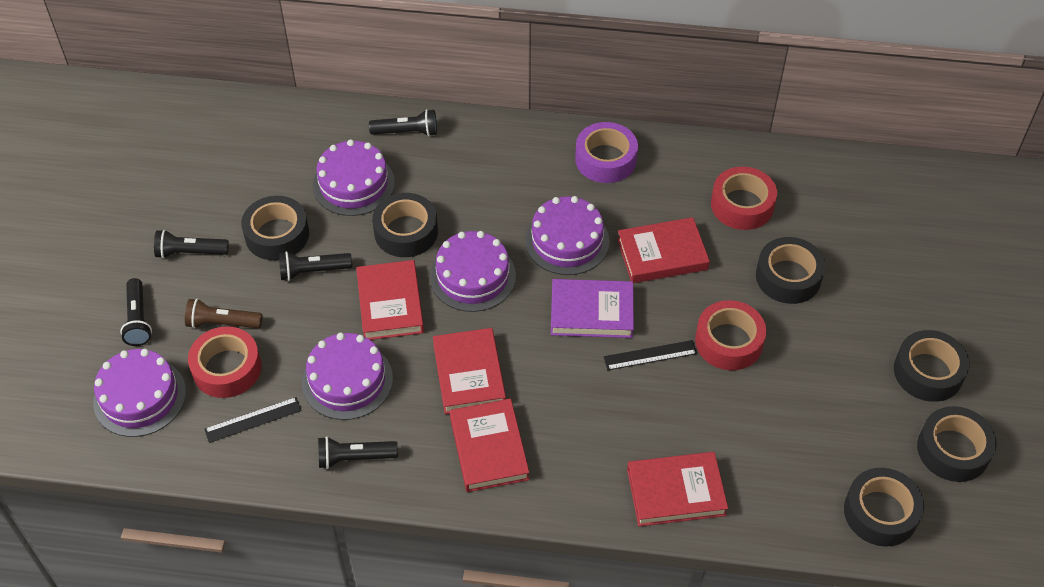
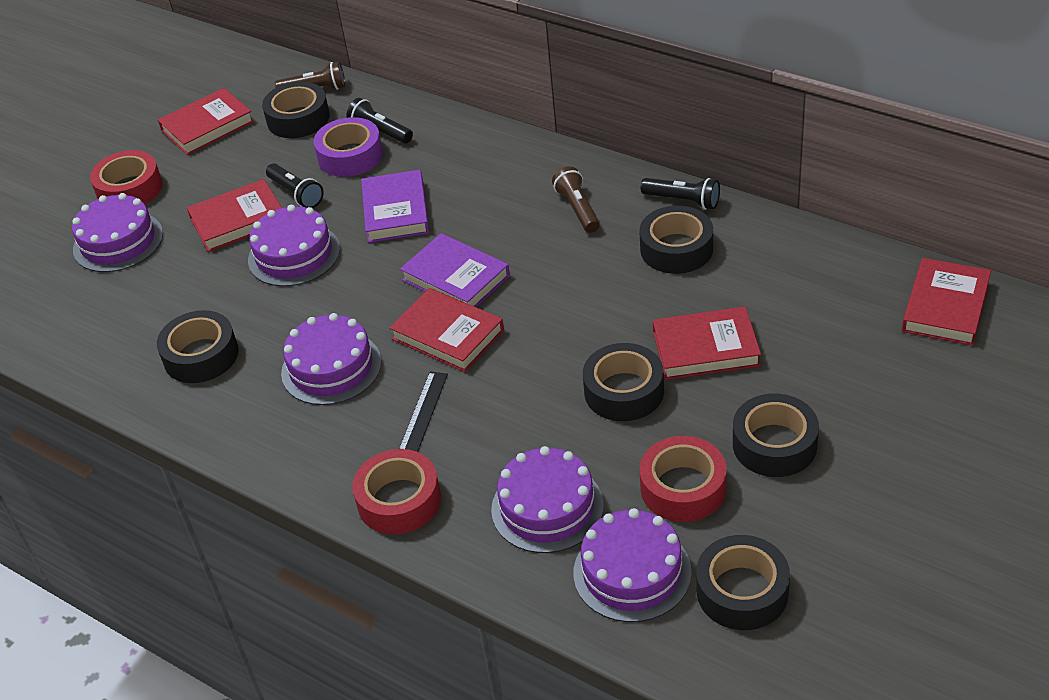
black flashlight: 5 -> 3
black ruler: 2 -> 1
brown flashlight: 1 -> 2
purple book: 1 -> 2

